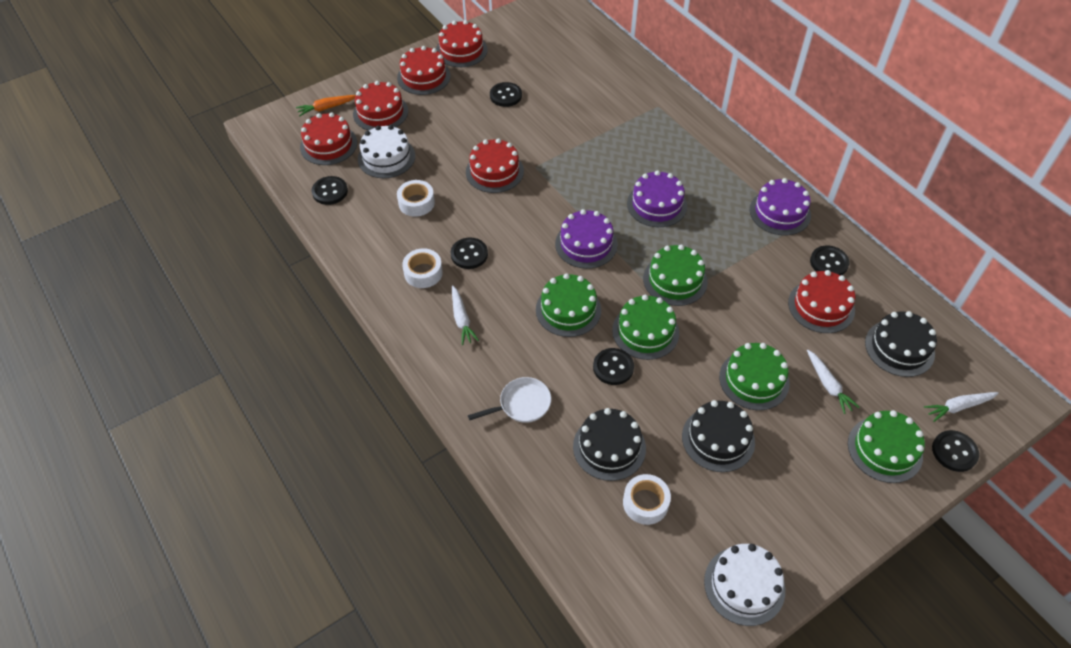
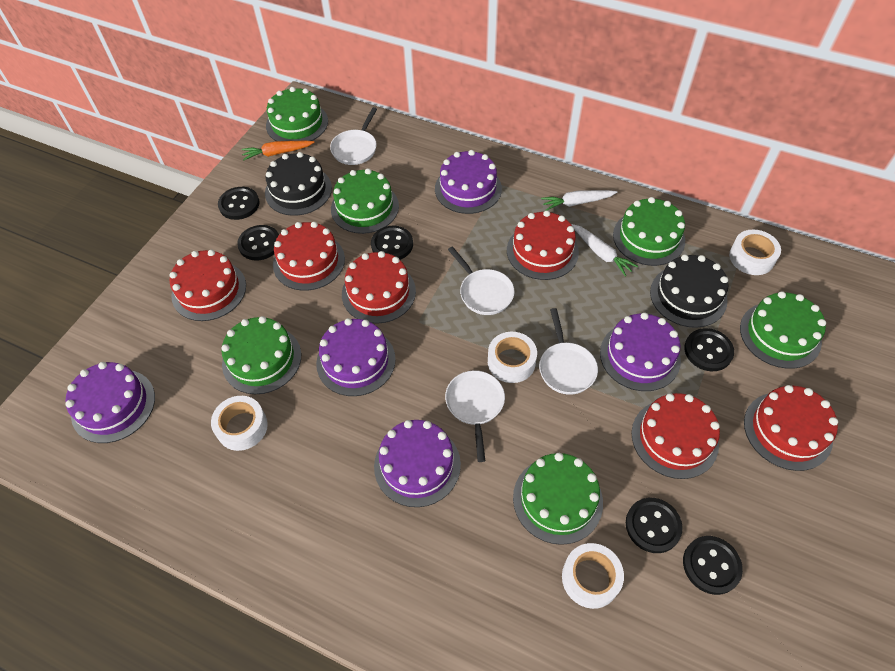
black cake: 3 -> 2
green cake: 5 -> 6
purple cake: 3 -> 5
white cake: 2 -> 0
white carrot: 3 -> 2
white pan: 1 -> 4
white tape: 3 -> 4

